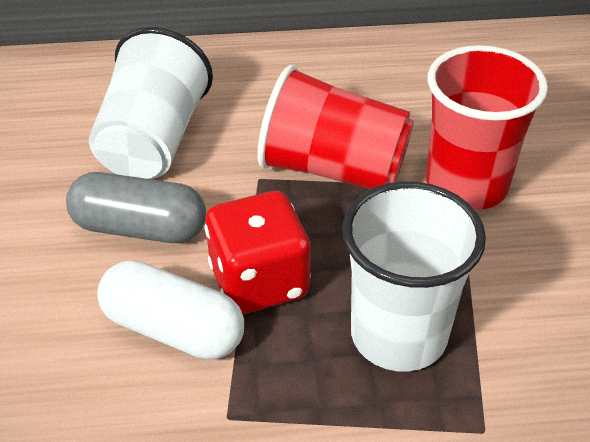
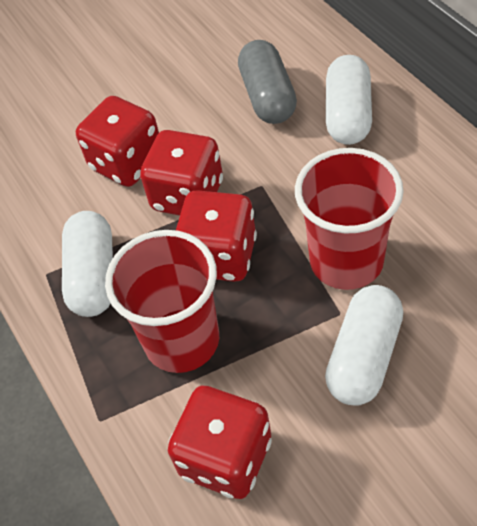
red dice: 1 -> 4
white capsule: 1 -> 3
white cup: 2 -> 0

